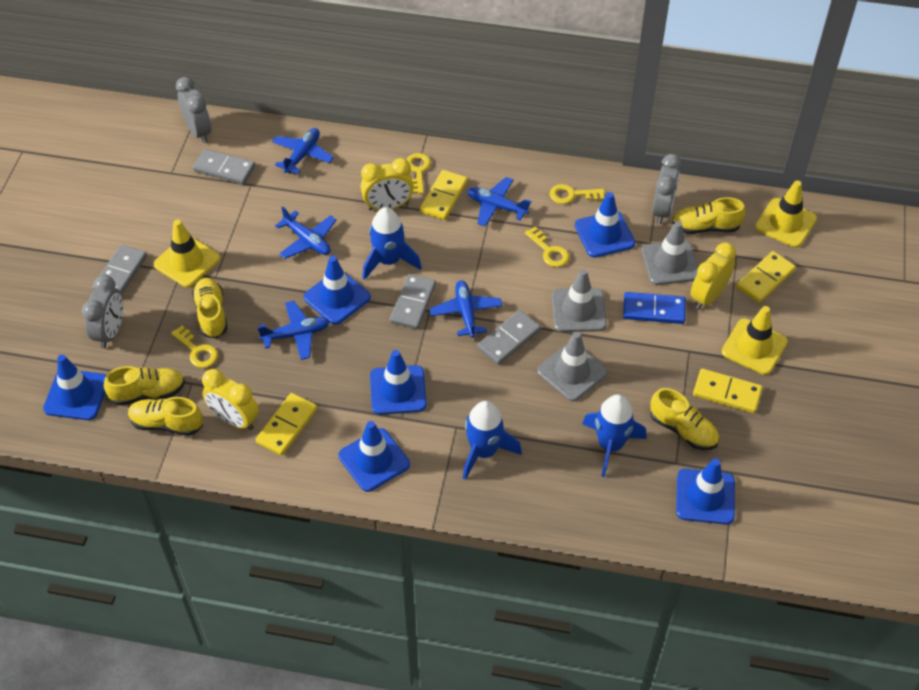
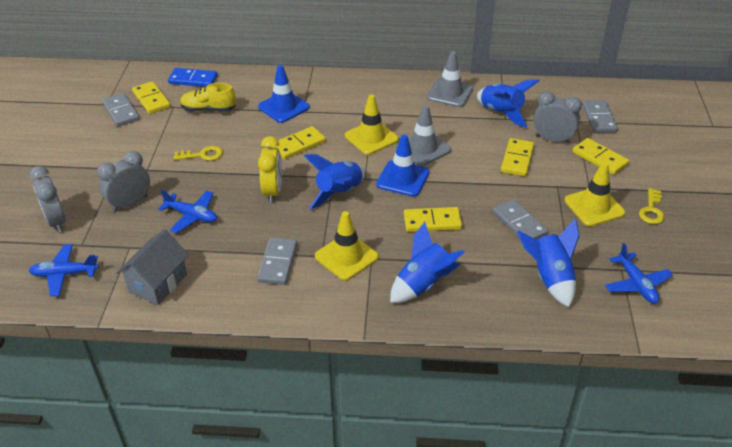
blue plane: 5 -> 3
blue rocket: 3 -> 4
blue traffic cone: 6 -> 2
grey house: 0 -> 1
grey traffic cone: 3 -> 2
yellow clock: 3 -> 1
yellow domino: 4 -> 5
yellow key: 4 -> 2
yellow shoe: 5 -> 1

